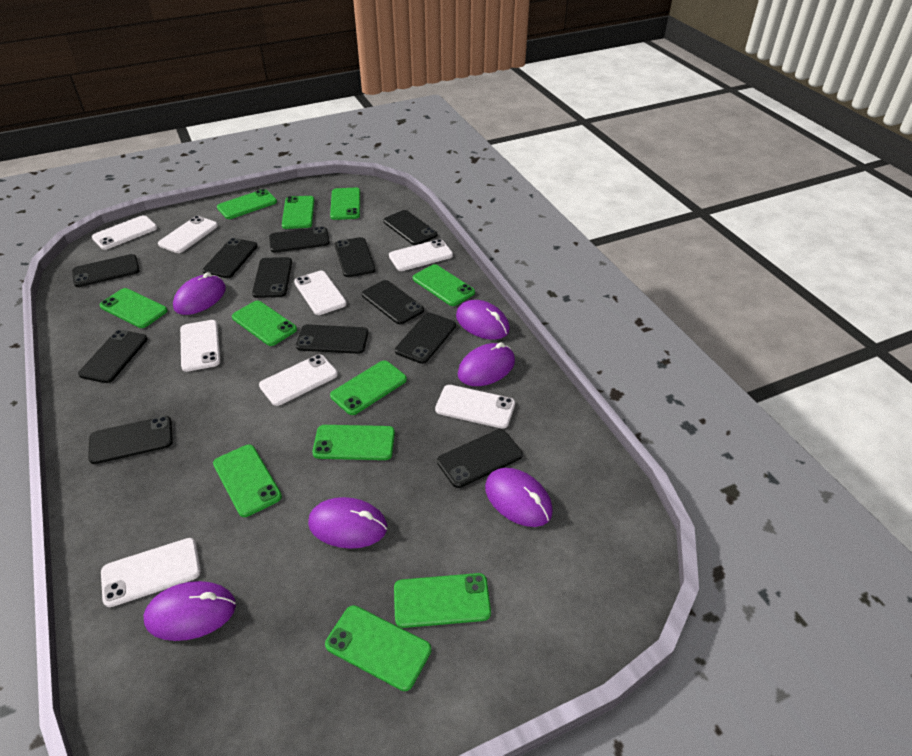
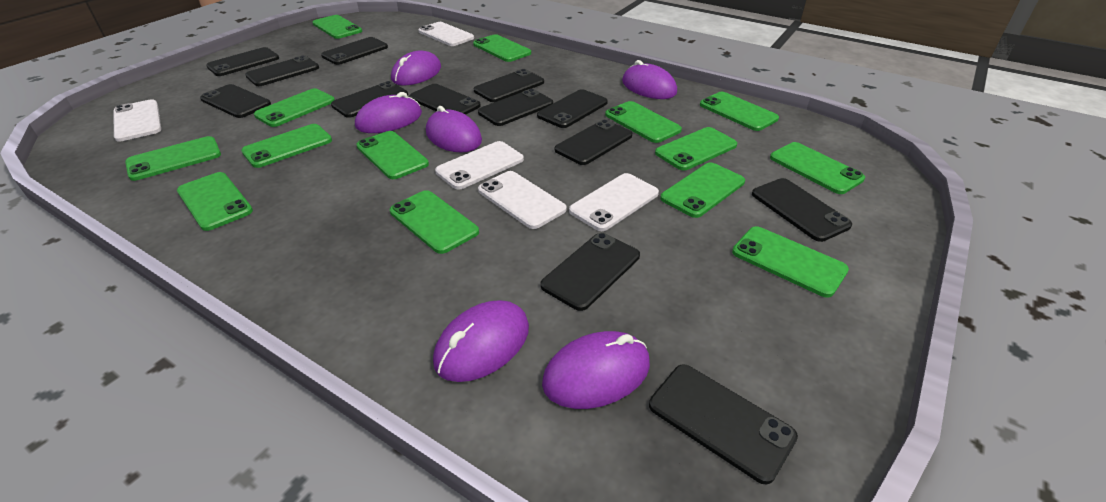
black phone: 12 -> 13
green phone: 11 -> 14
white phone: 8 -> 5

